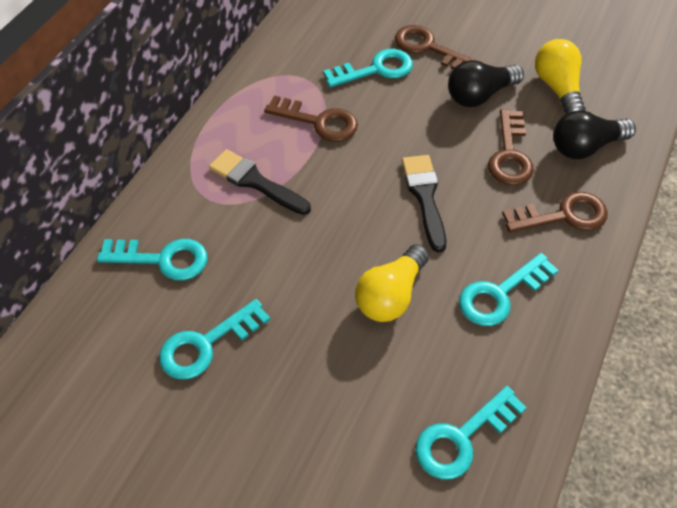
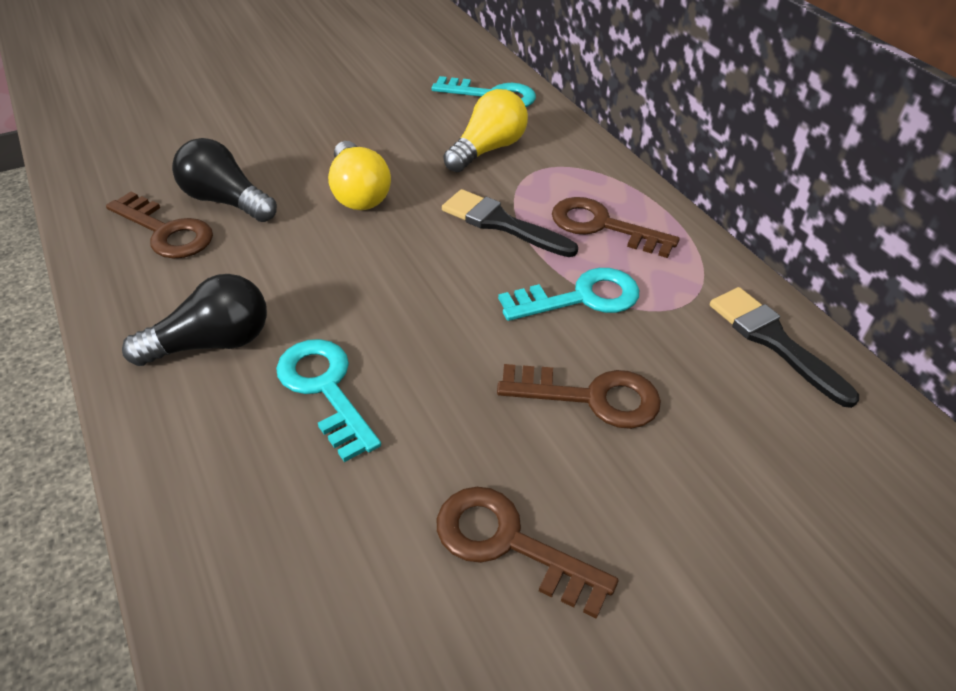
turquoise key: 5 -> 3

